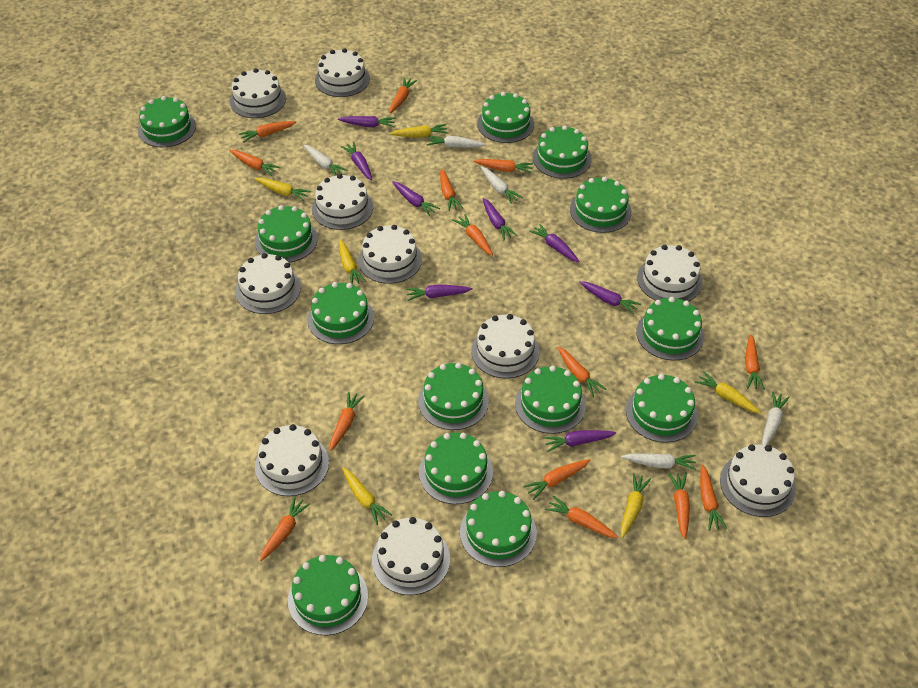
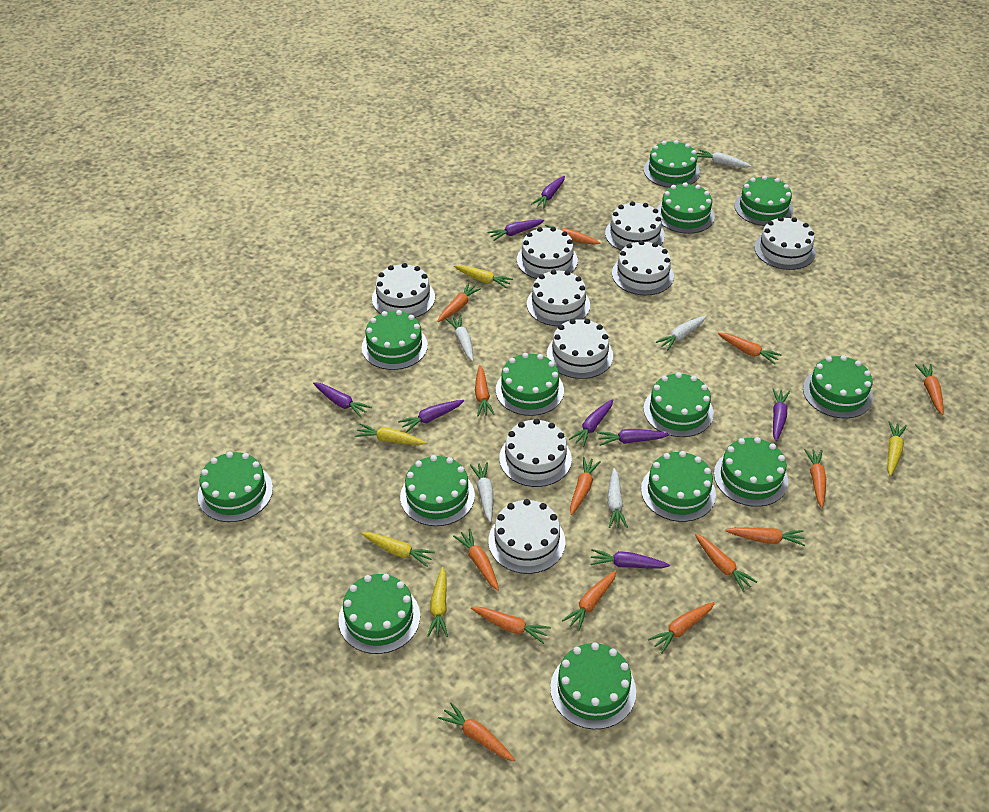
white cake: 10 -> 9
yellow carrot: 6 -> 5

